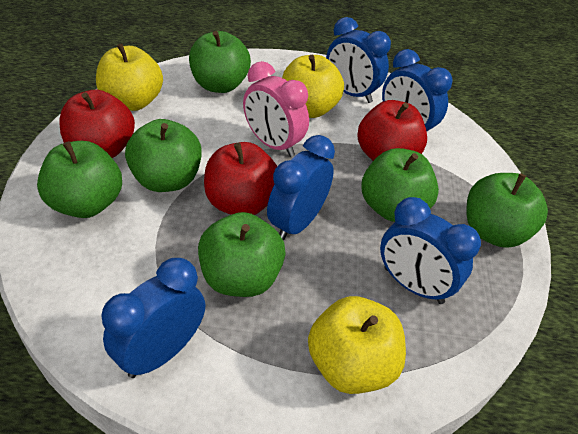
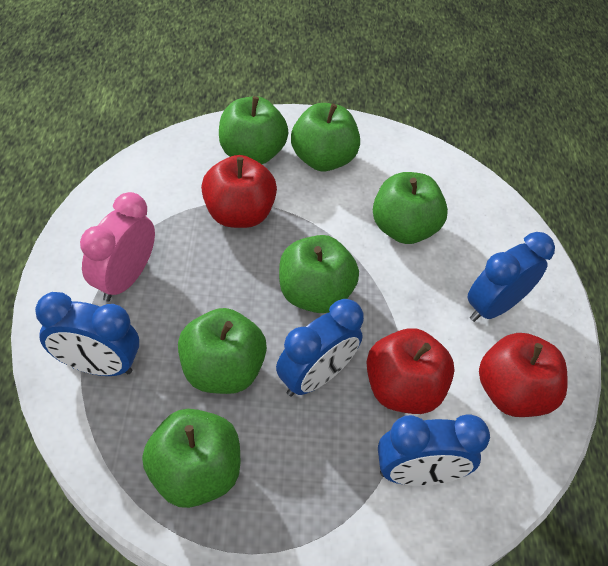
blue clock: 5 -> 4
yellow apple: 3 -> 0

